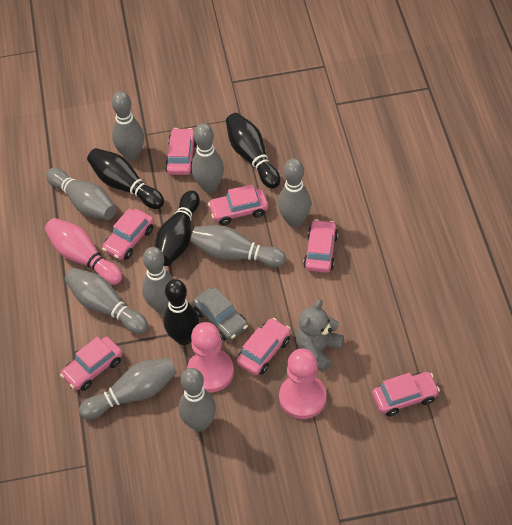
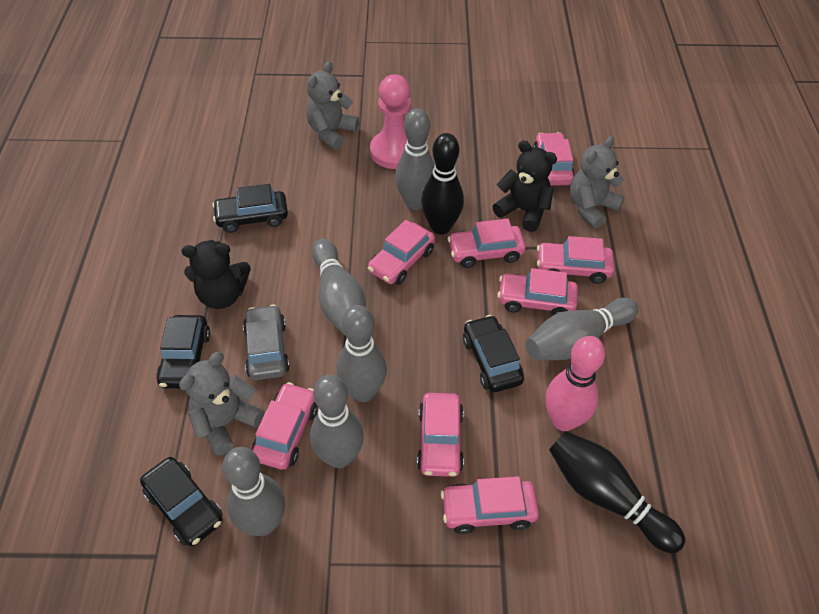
black bowling pin: 4 -> 2
black car: 0 -> 4
black teddy bear: 0 -> 2
grey bowling pin: 9 -> 6
grey teddy bear: 1 -> 3
pink car: 7 -> 8
pink pawn: 2 -> 1

